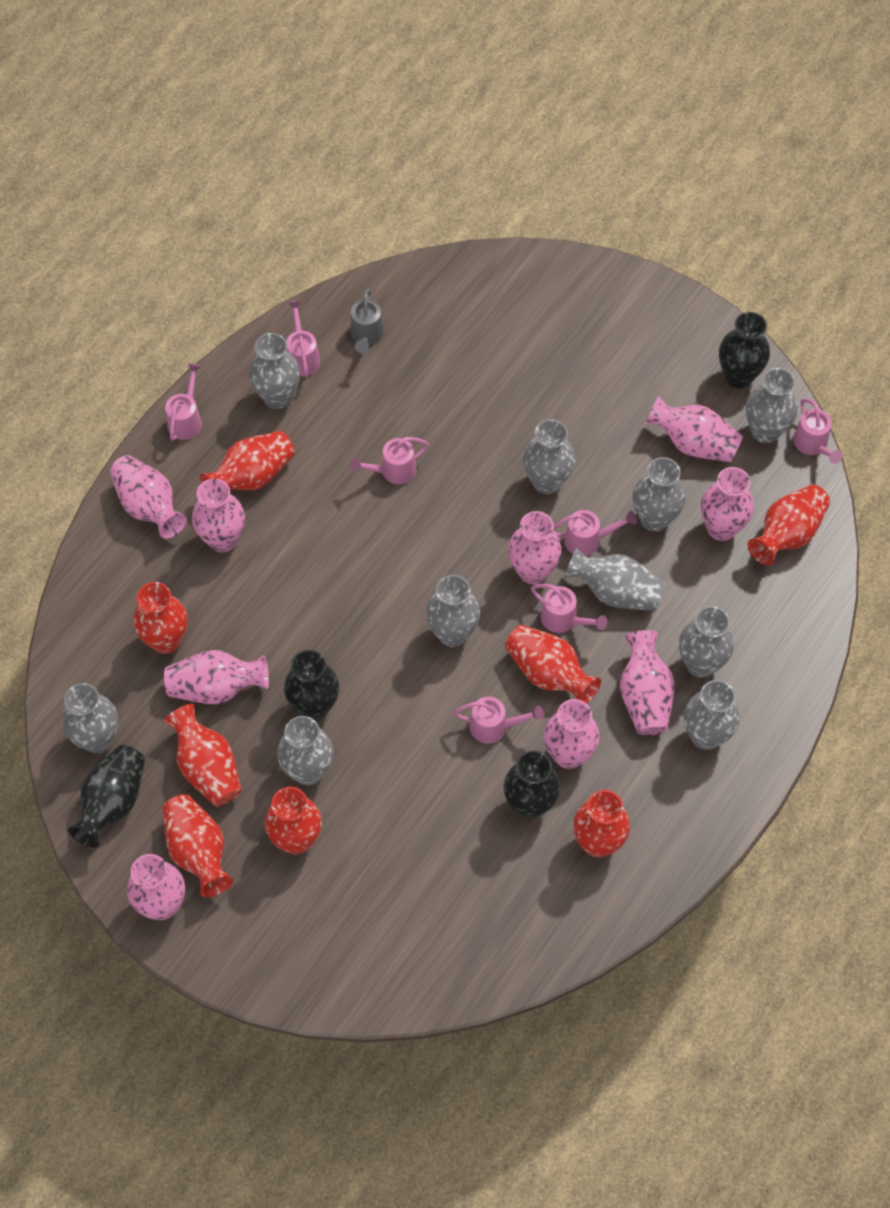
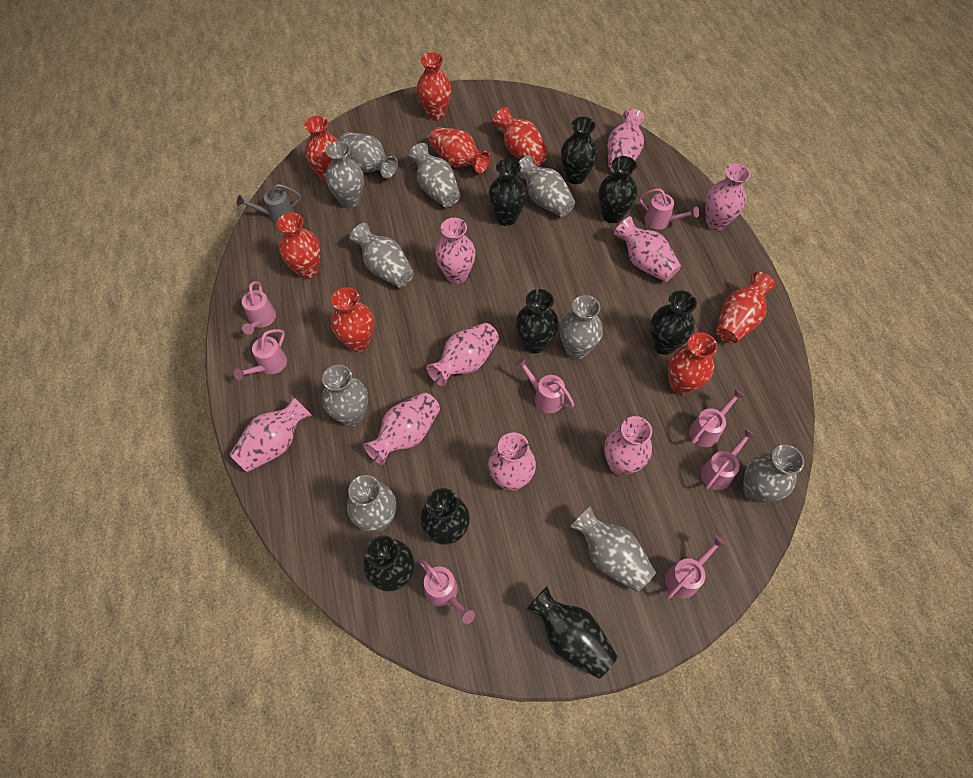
black vase: 4 -> 8
pink watering can: 7 -> 8

